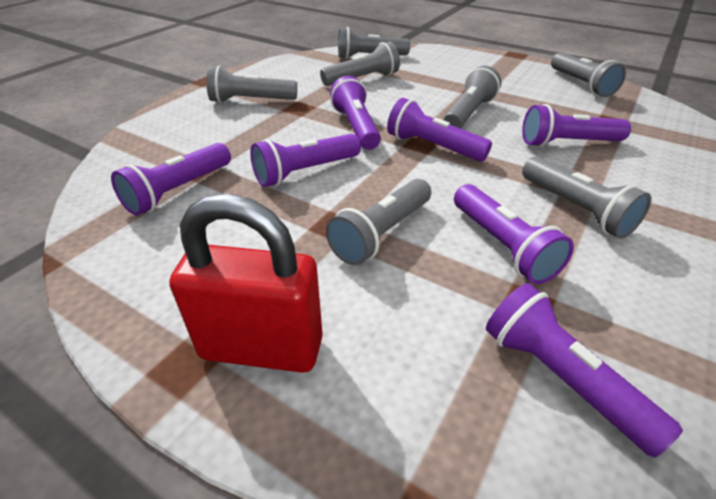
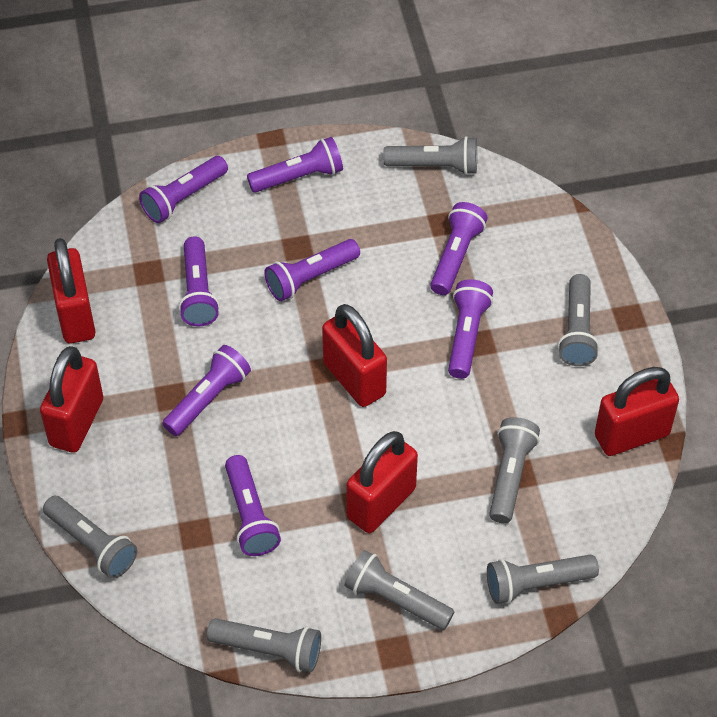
purple flashlight: 7 -> 8
red padlock: 1 -> 5

